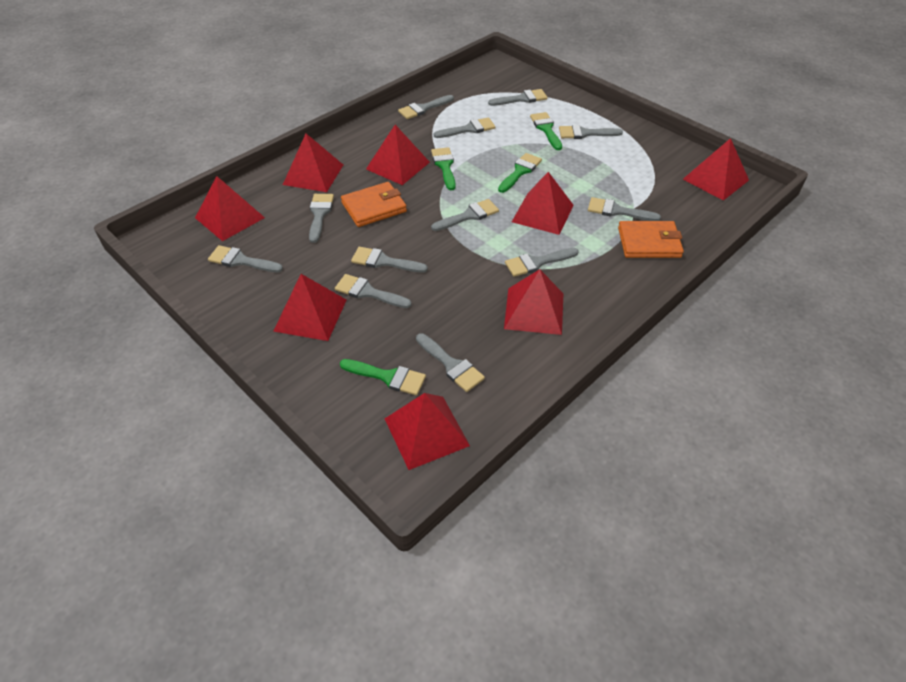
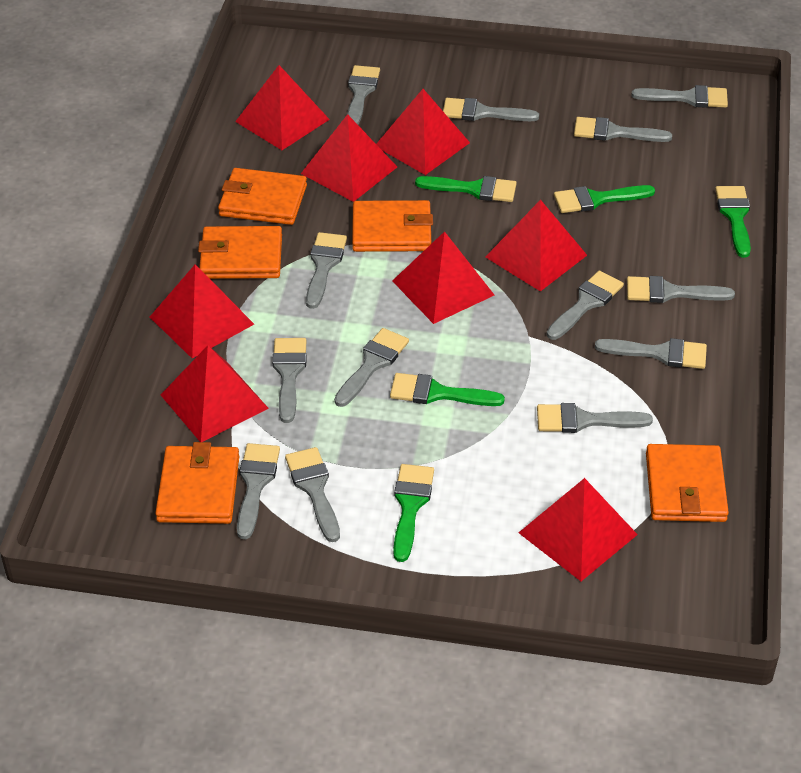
green brush: 4 -> 5
grey brush: 12 -> 13
orange wallet: 2 -> 5

